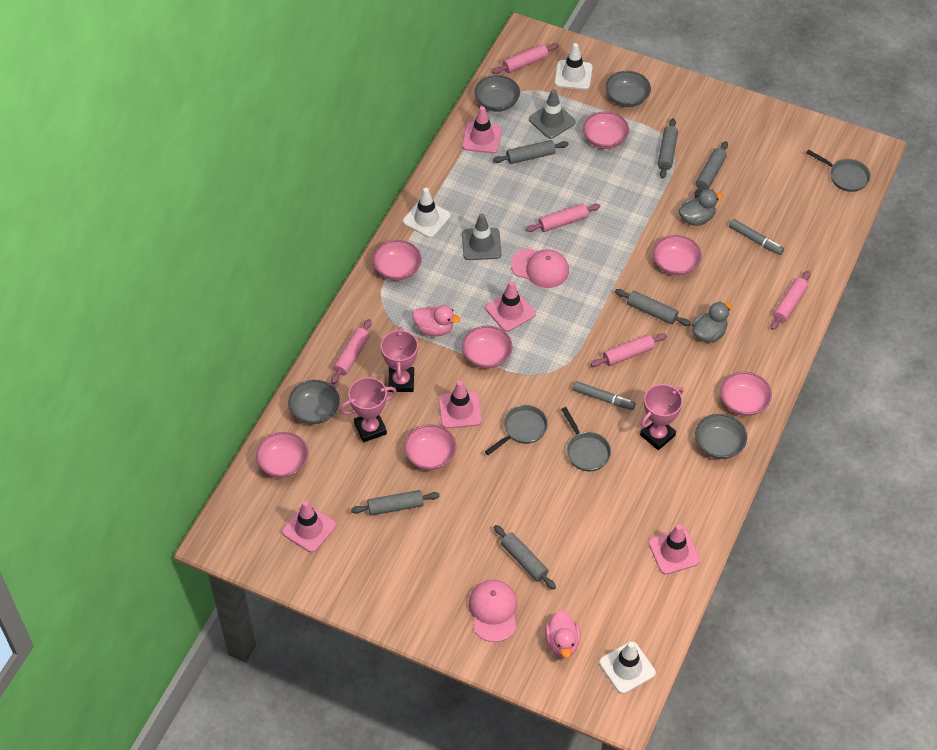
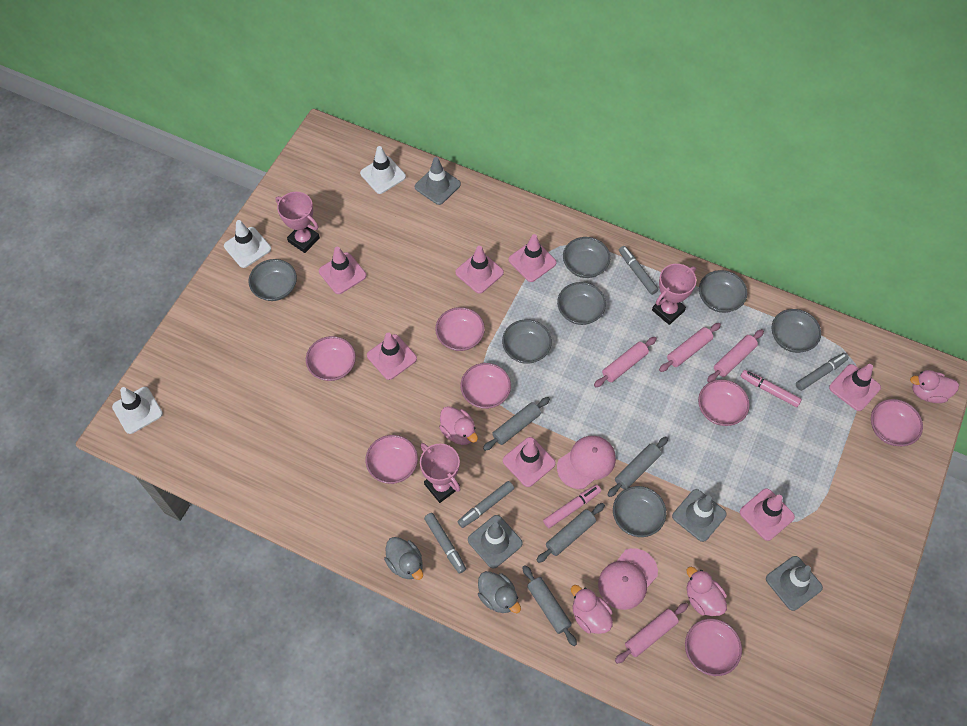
grey bowl: 4 -> 7
grey marker: 2 -> 4
grey pan: 3 -> 0
grey rolling pin: 6 -> 4
grey traffic cone: 2 -> 4
pink duck: 2 -> 4
pink marker: 0 -> 2
pink rolling pin: 5 -> 4
pink traffic cone: 5 -> 7

